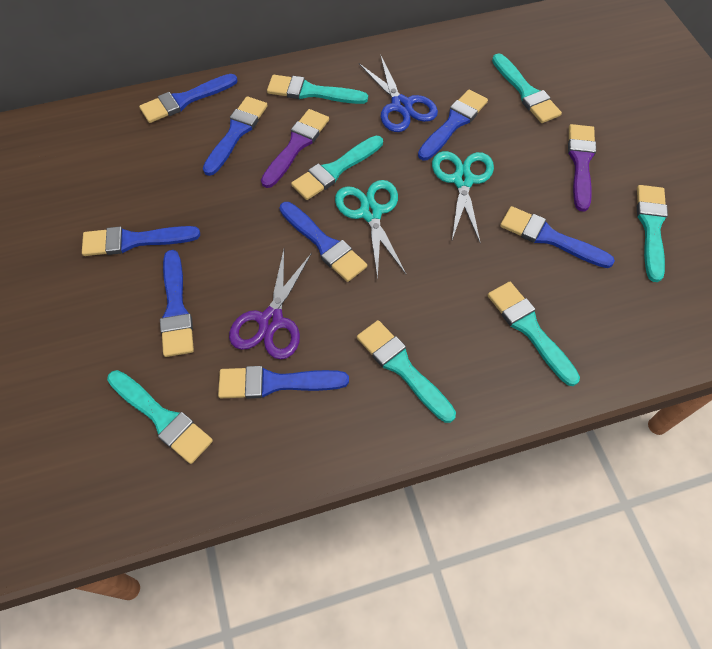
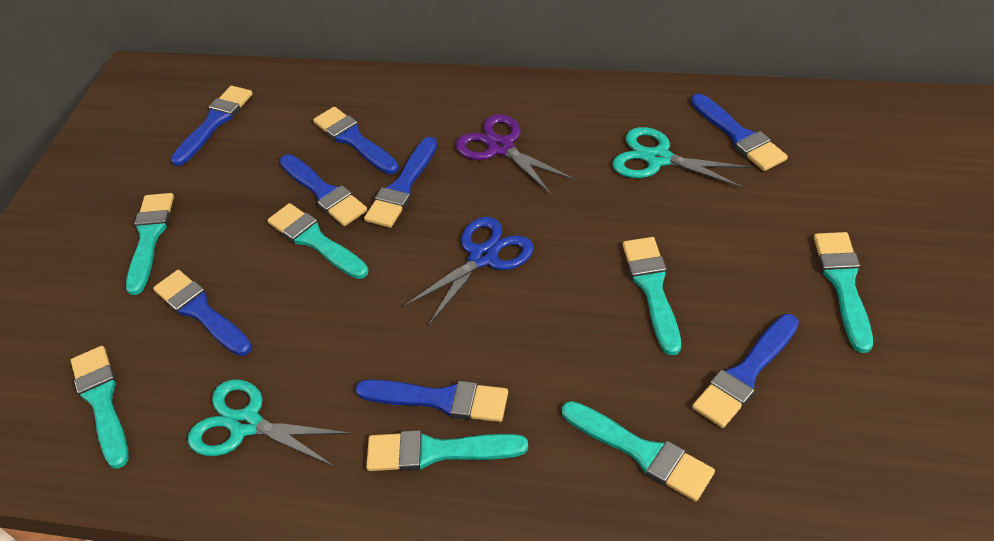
purple brush: 2 -> 0

